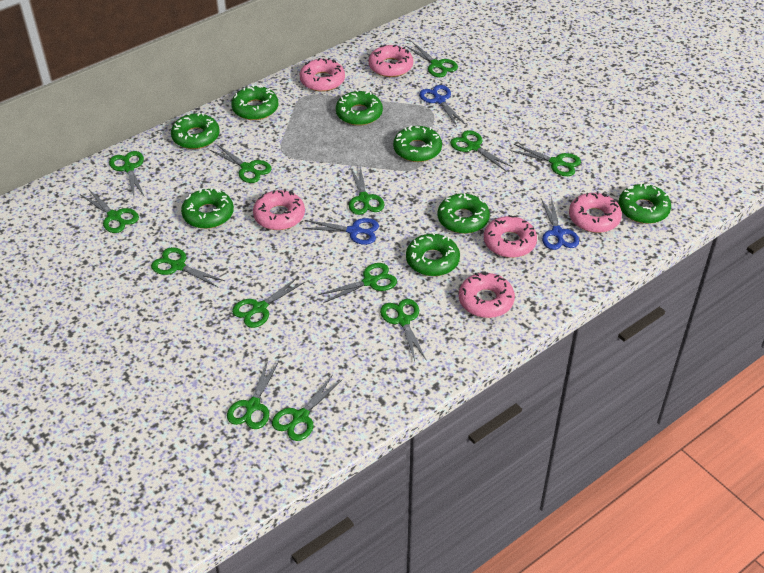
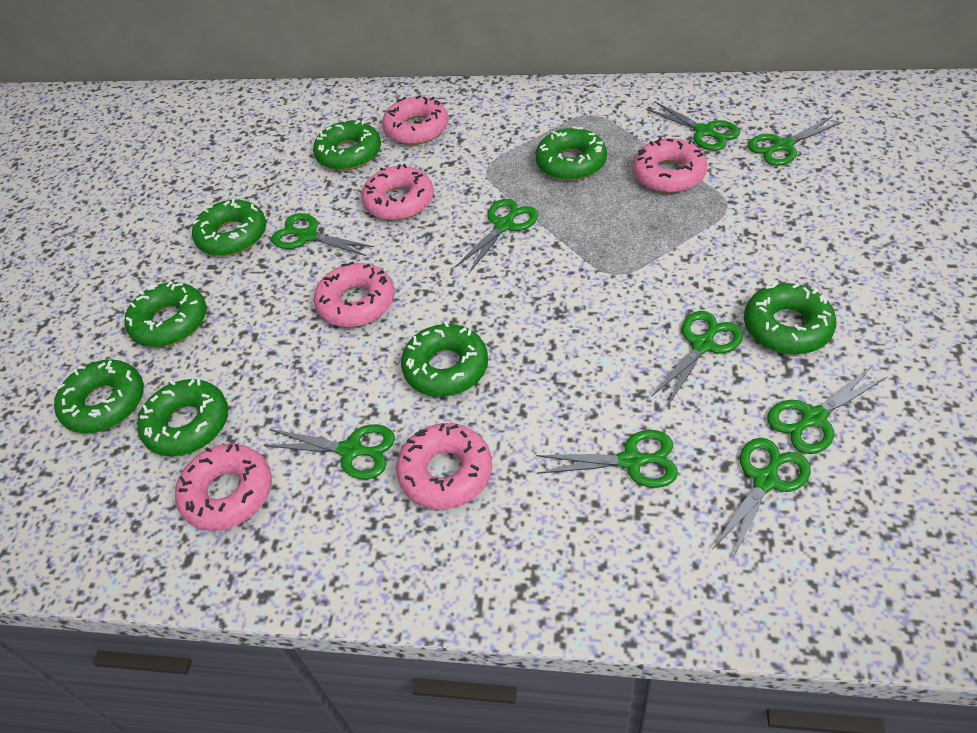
blue scissors: 3 -> 0
green scissors: 13 -> 9

